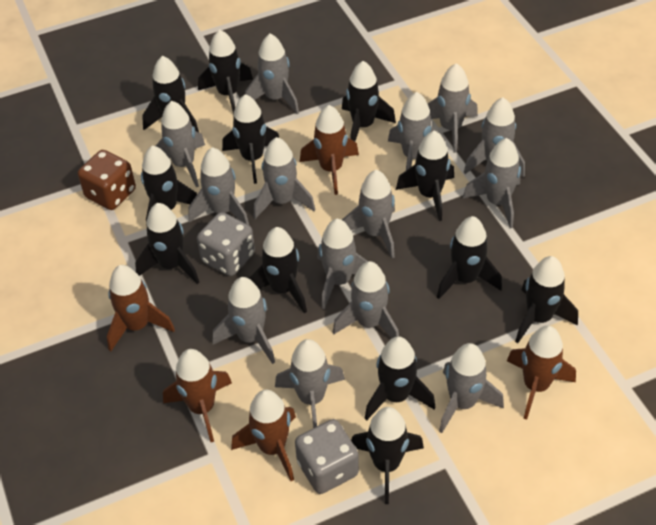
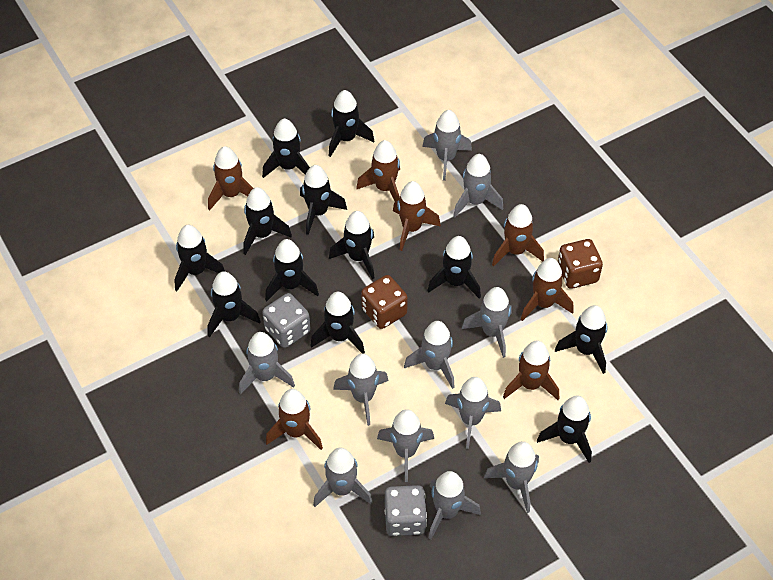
brown dice: 1 -> 2
brown rocket: 5 -> 7
grey rocket: 14 -> 11

